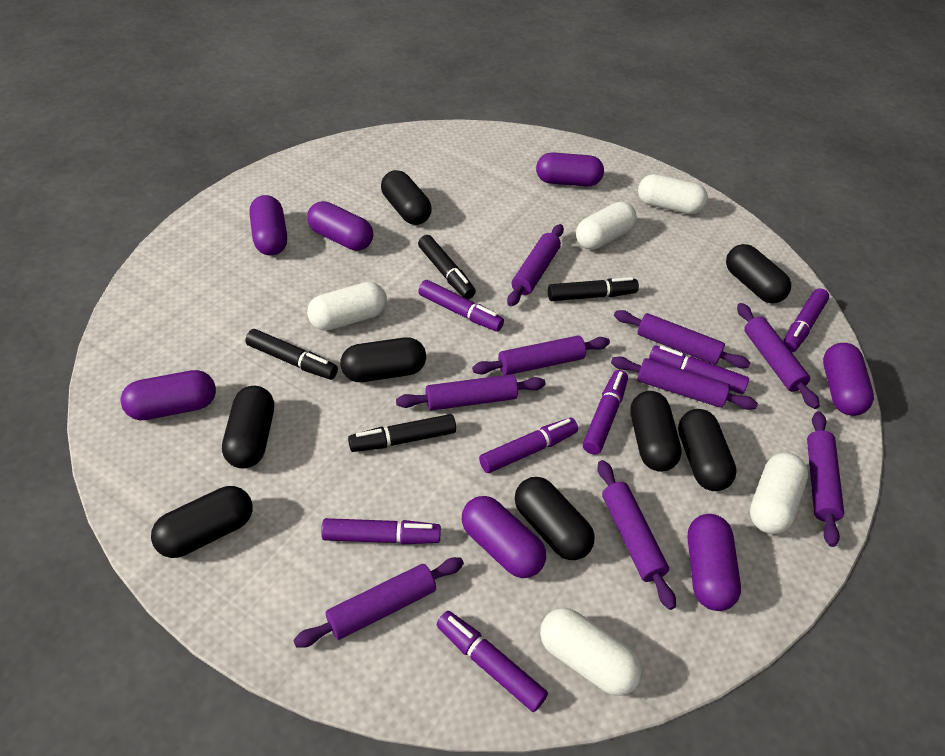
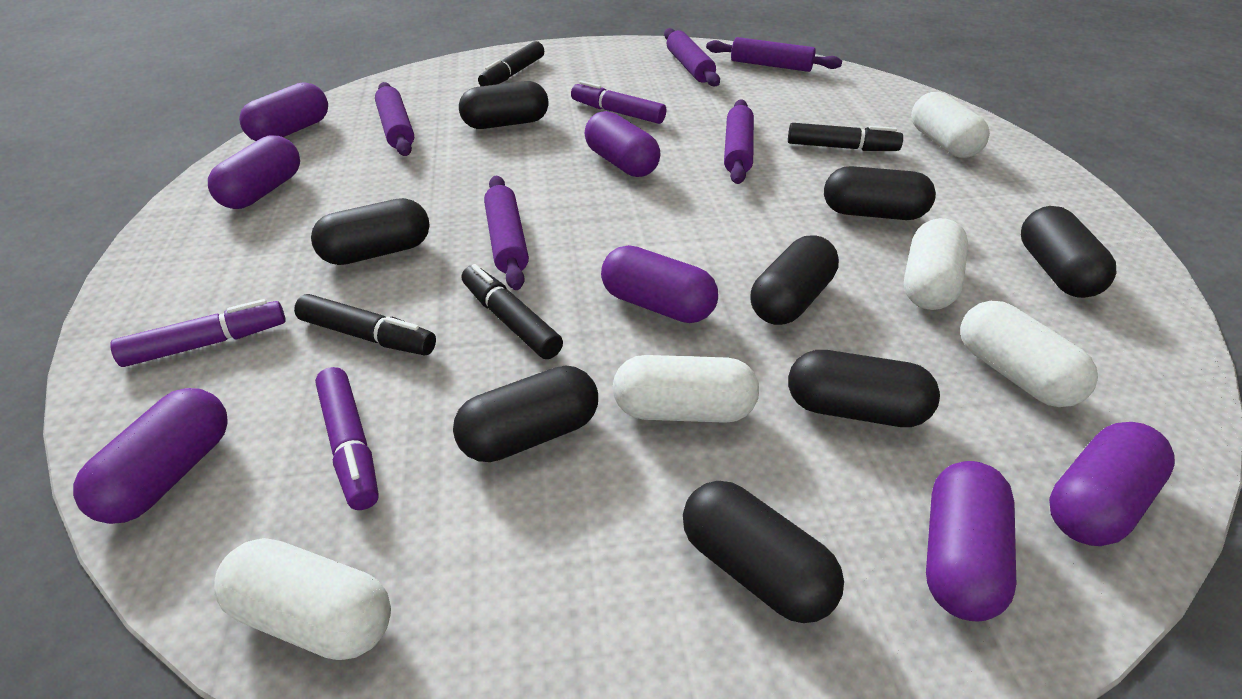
purple marker: 7 -> 3
purple rolling pin: 9 -> 5

